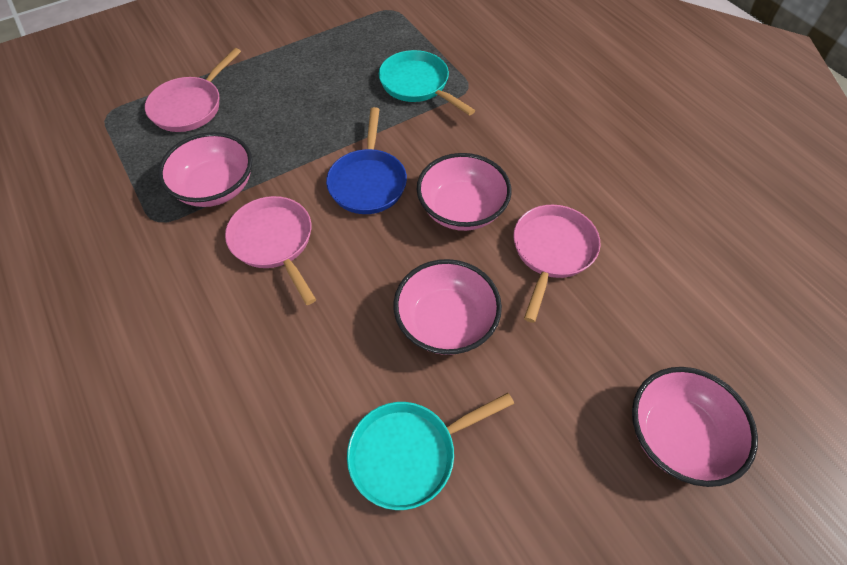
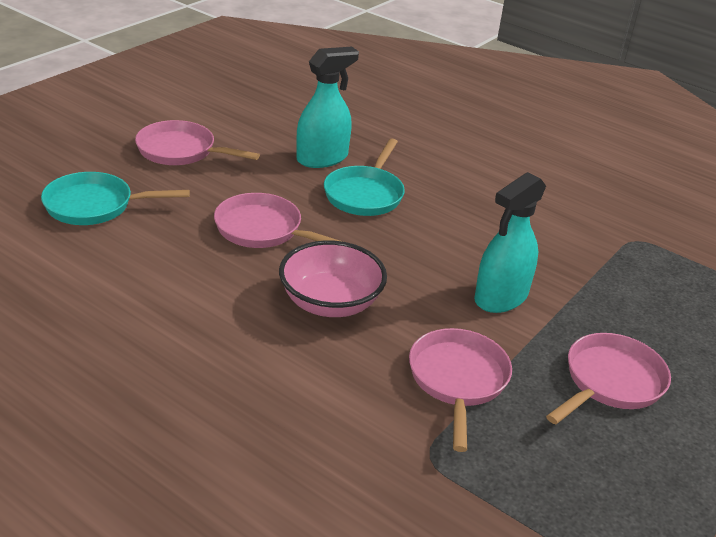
blue pan: 1 -> 0
pink bowl: 4 -> 1
pink pan: 3 -> 4
turquoise spray bottle: 0 -> 2

